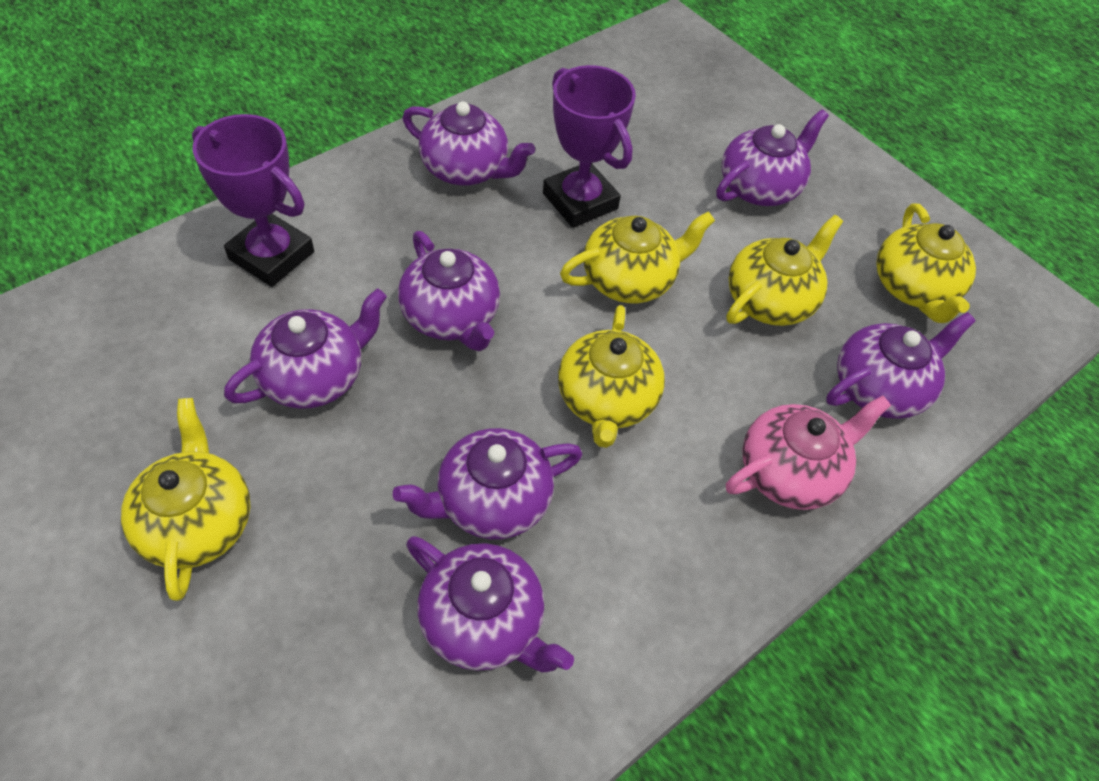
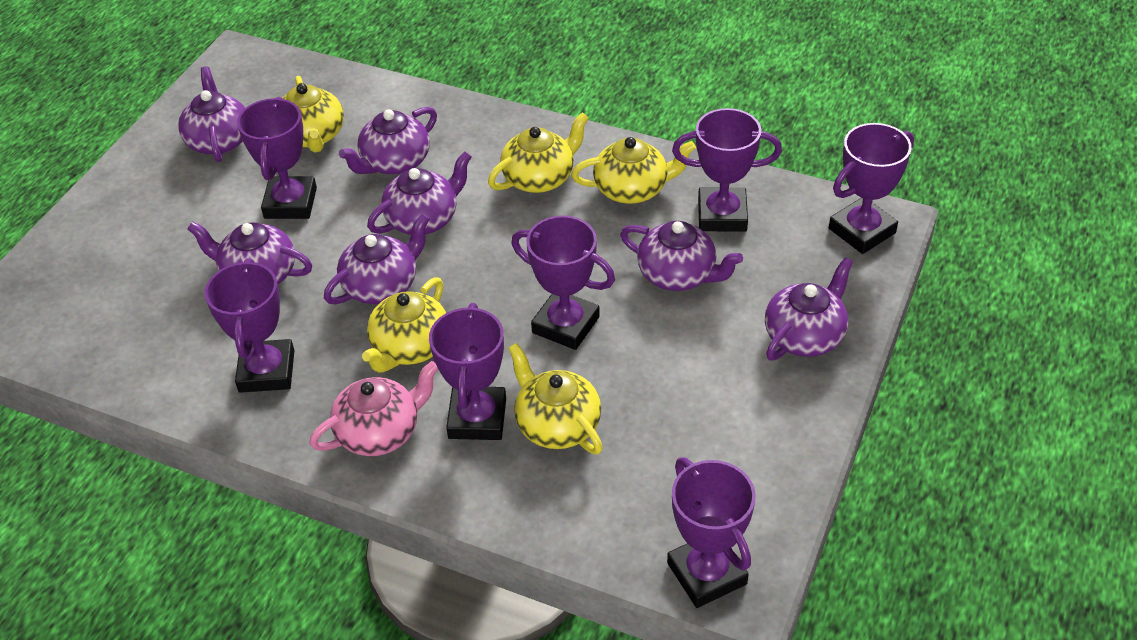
purple trophy: 2 -> 7

